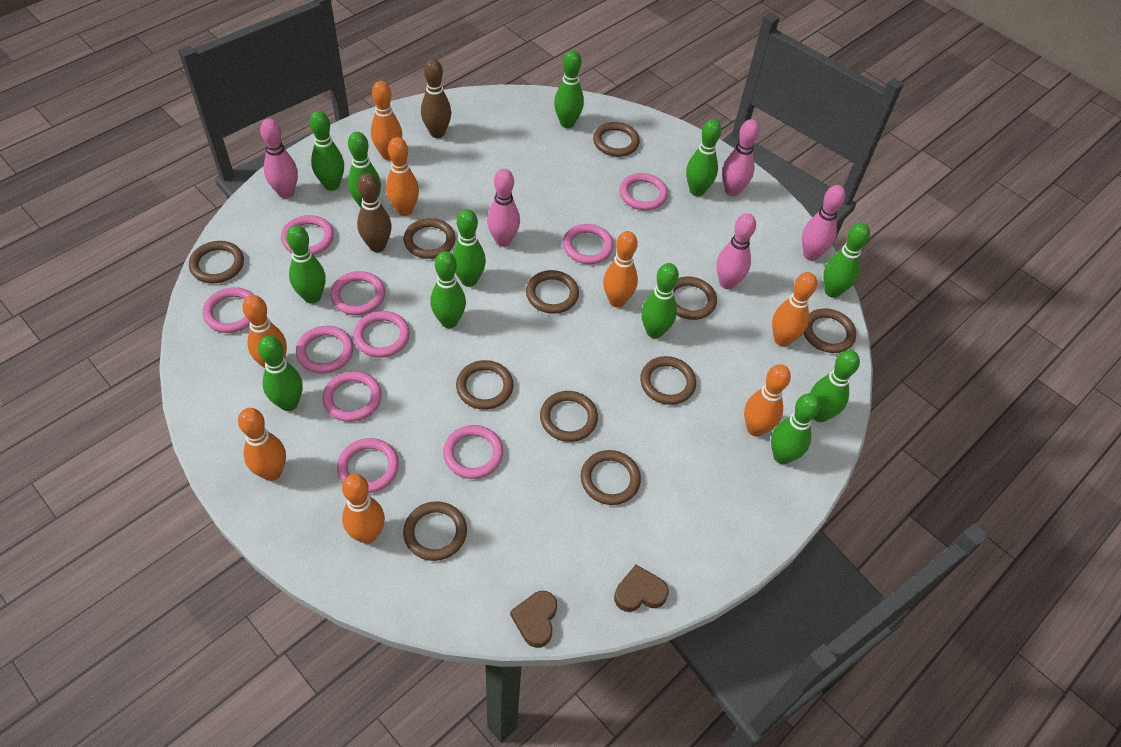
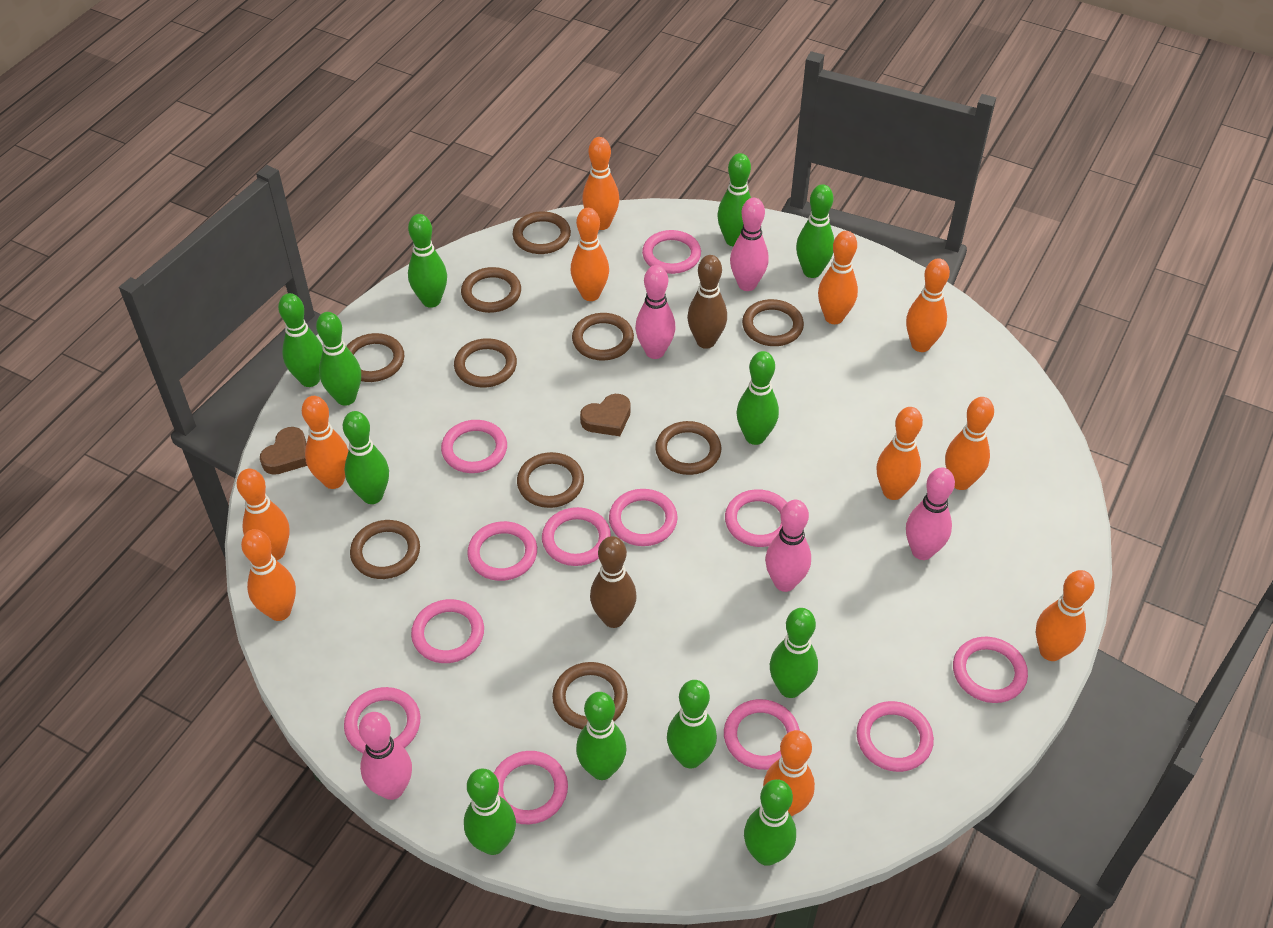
brown ring: 11 -> 10
orange bowling pin: 8 -> 11
pink ring: 10 -> 12

